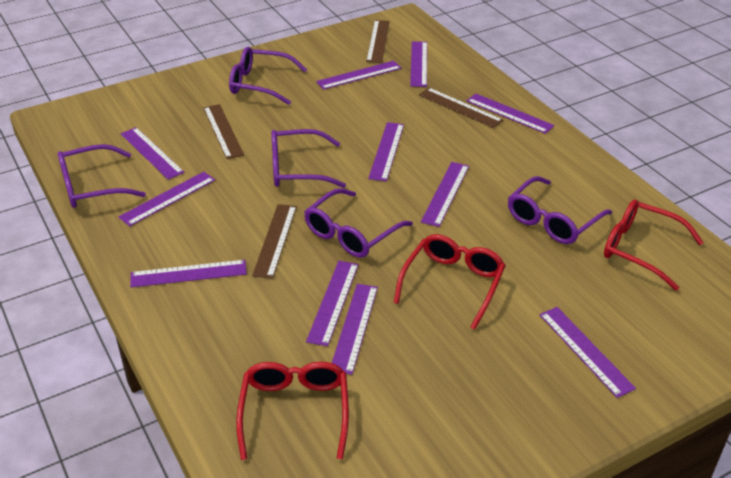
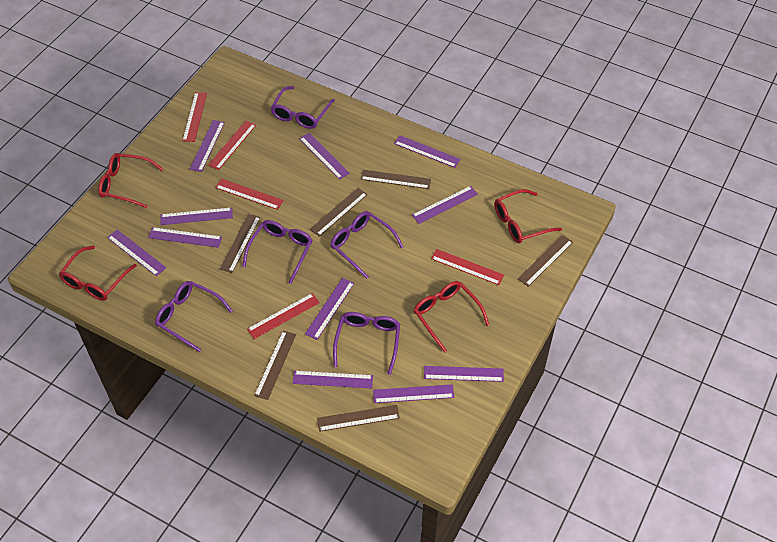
brown ruler: 4 -> 6
red glasses: 3 -> 4
red ruler: 0 -> 5

